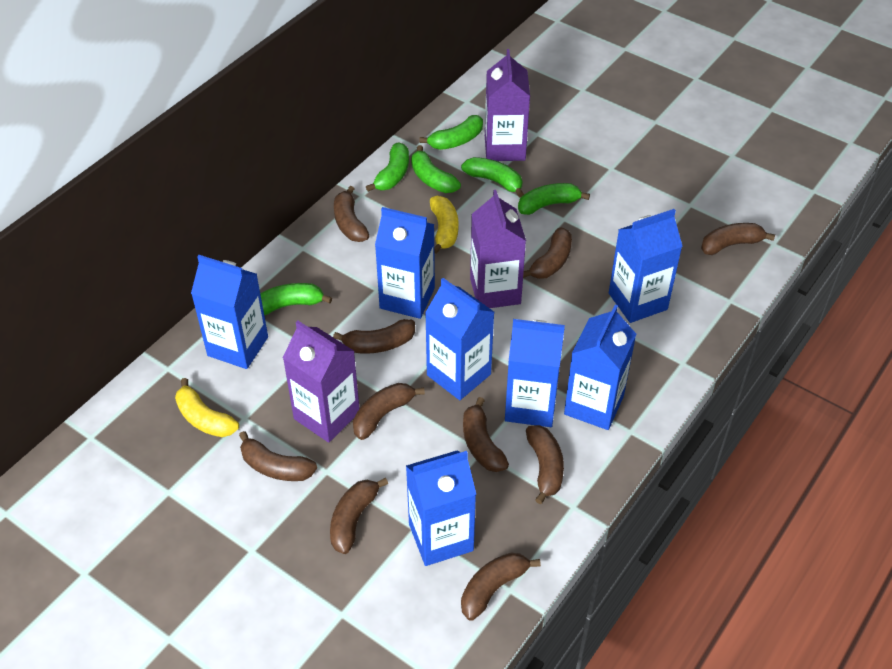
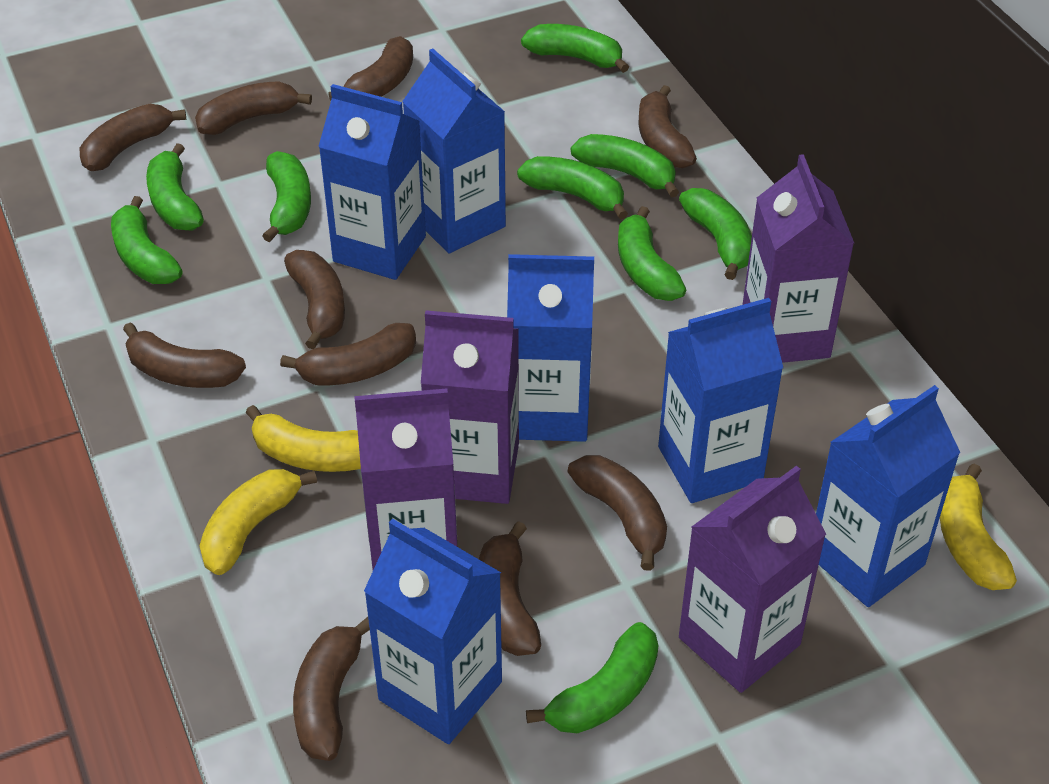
blue carton: 7 -> 6
green banana: 6 -> 9
purple carton: 3 -> 4
yellow banana: 2 -> 3

